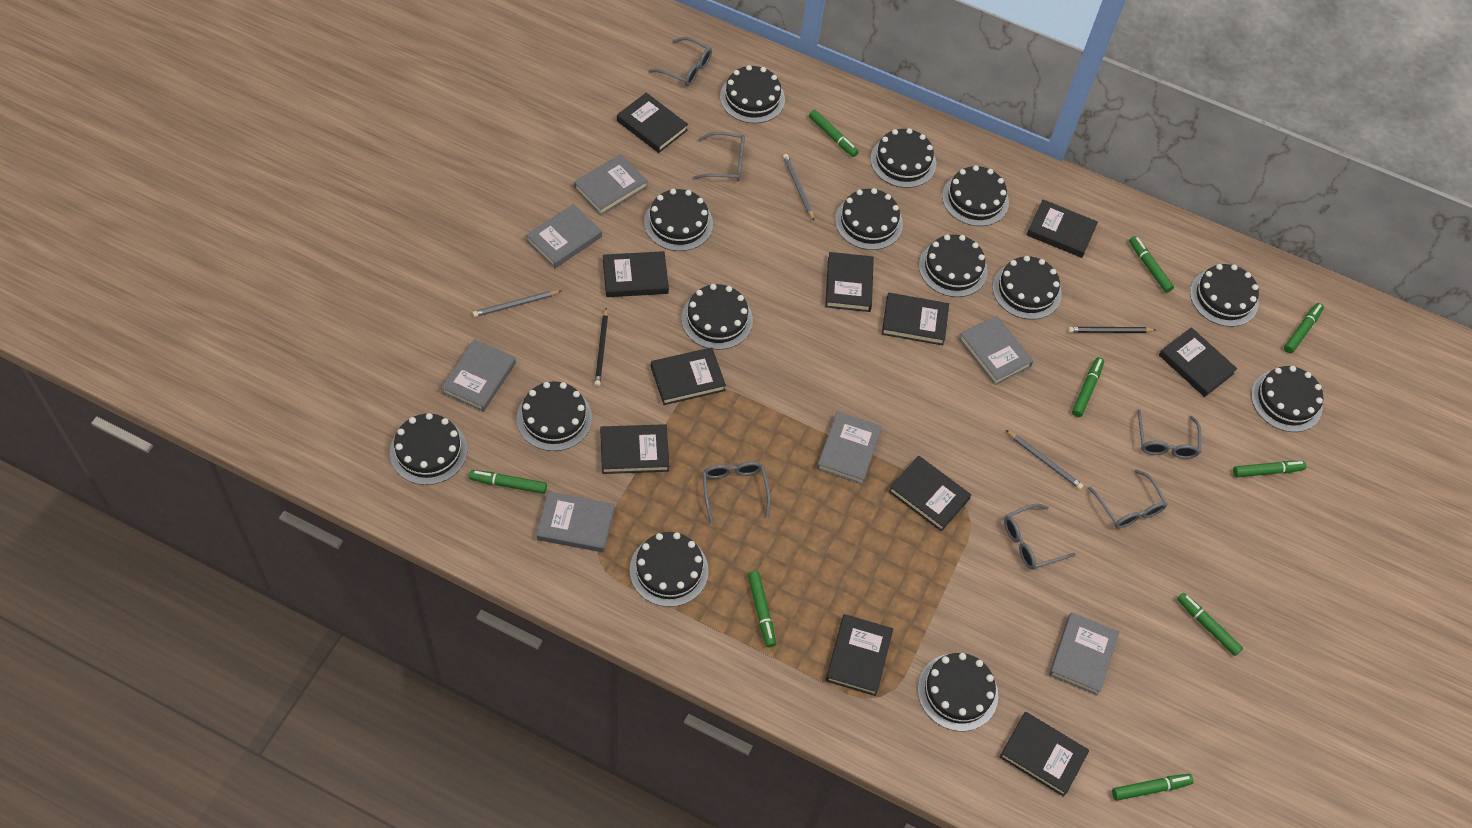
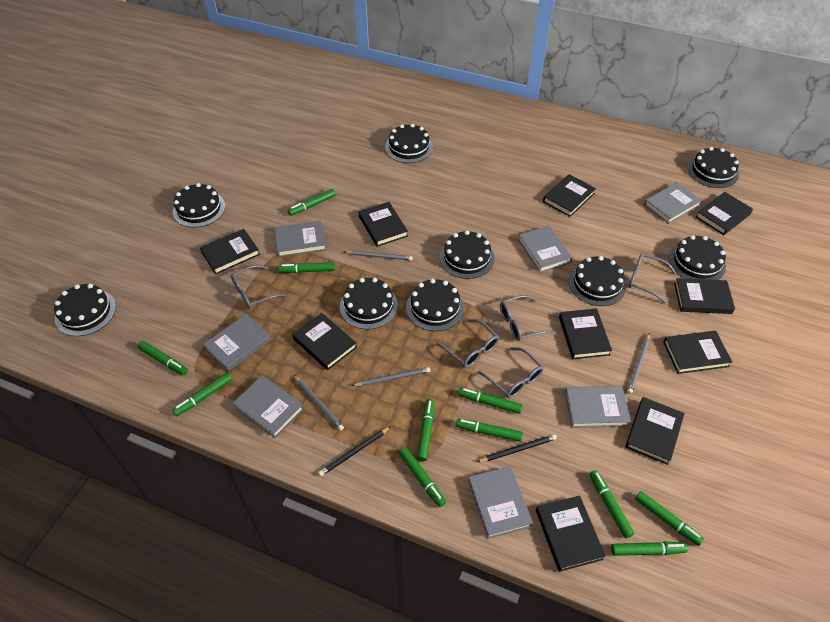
black book: 11 -> 10
black cake: 14 -> 9
green marker: 9 -> 11
grey glasses: 6 -> 5
grey pencil: 3 -> 4

